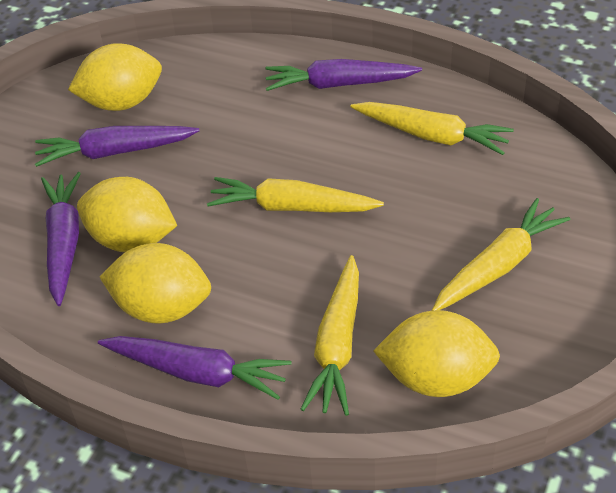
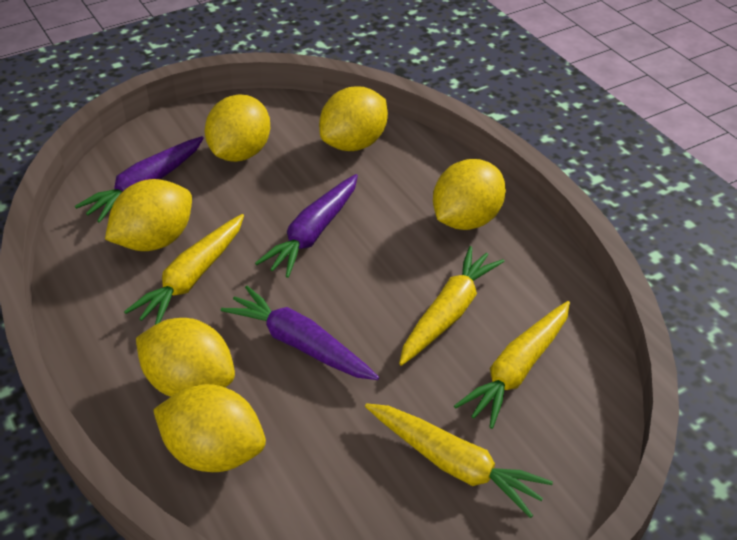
purple carrot: 4 -> 3
yellow lemon: 4 -> 6

